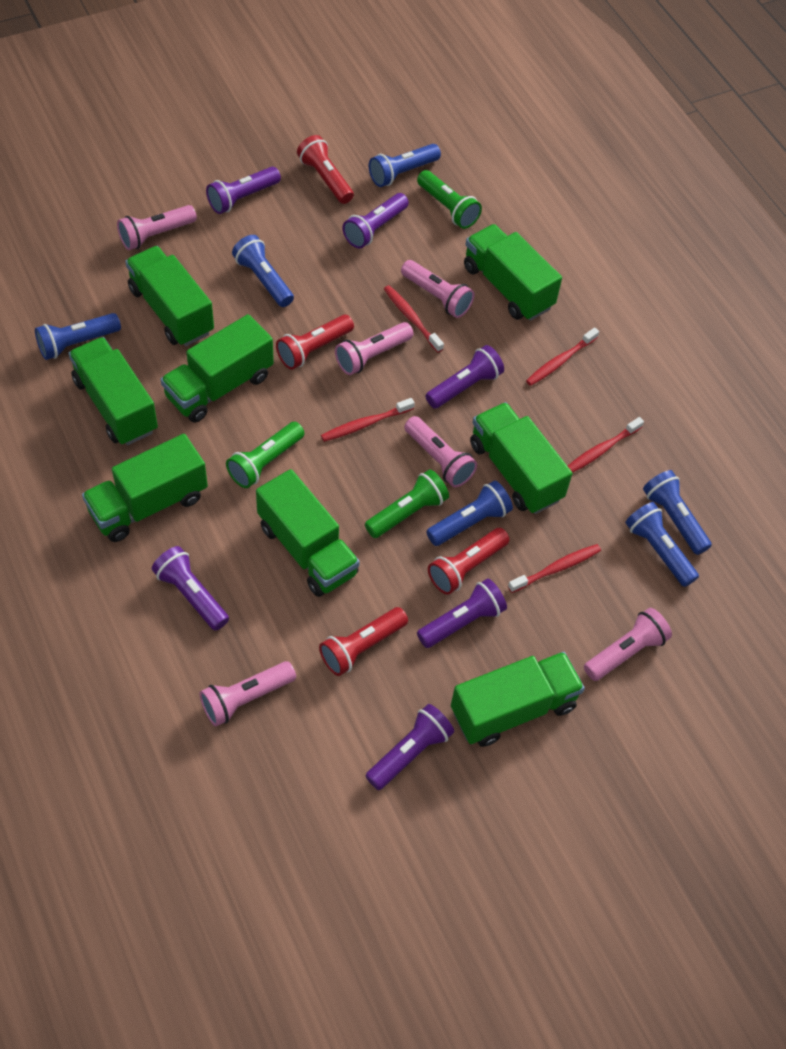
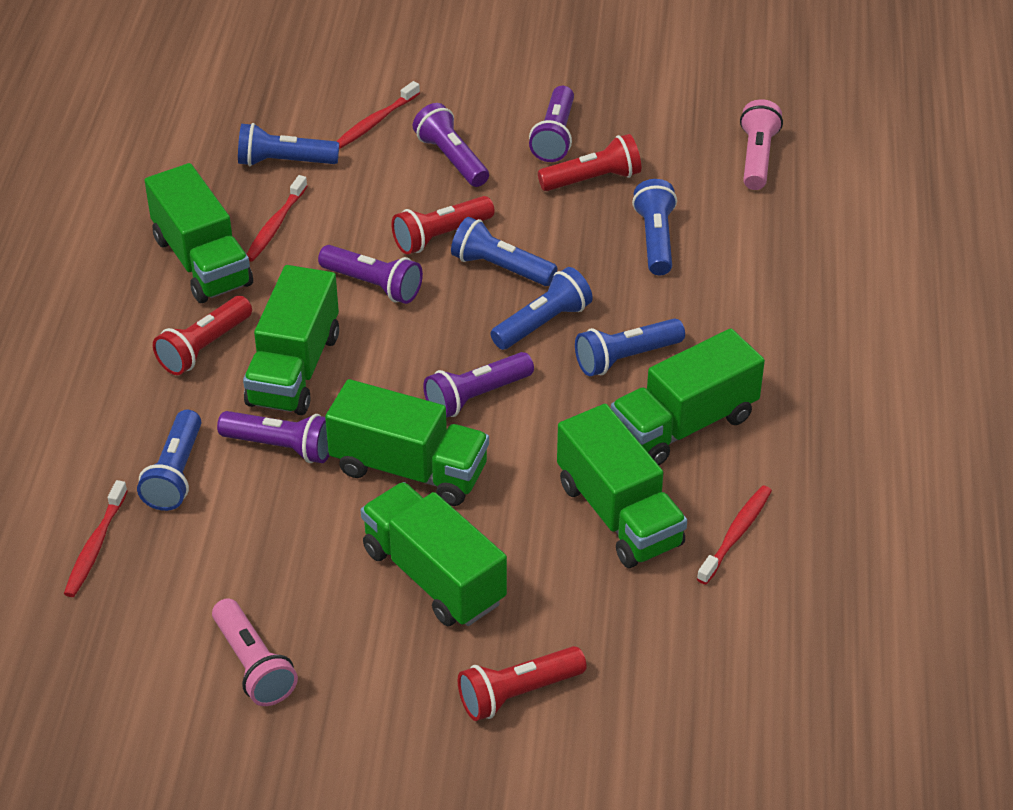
green flashlight: 3 -> 0
green truck: 8 -> 6
pink flashlight: 6 -> 2
purple flashlight: 6 -> 5
red toothbrush: 5 -> 4

